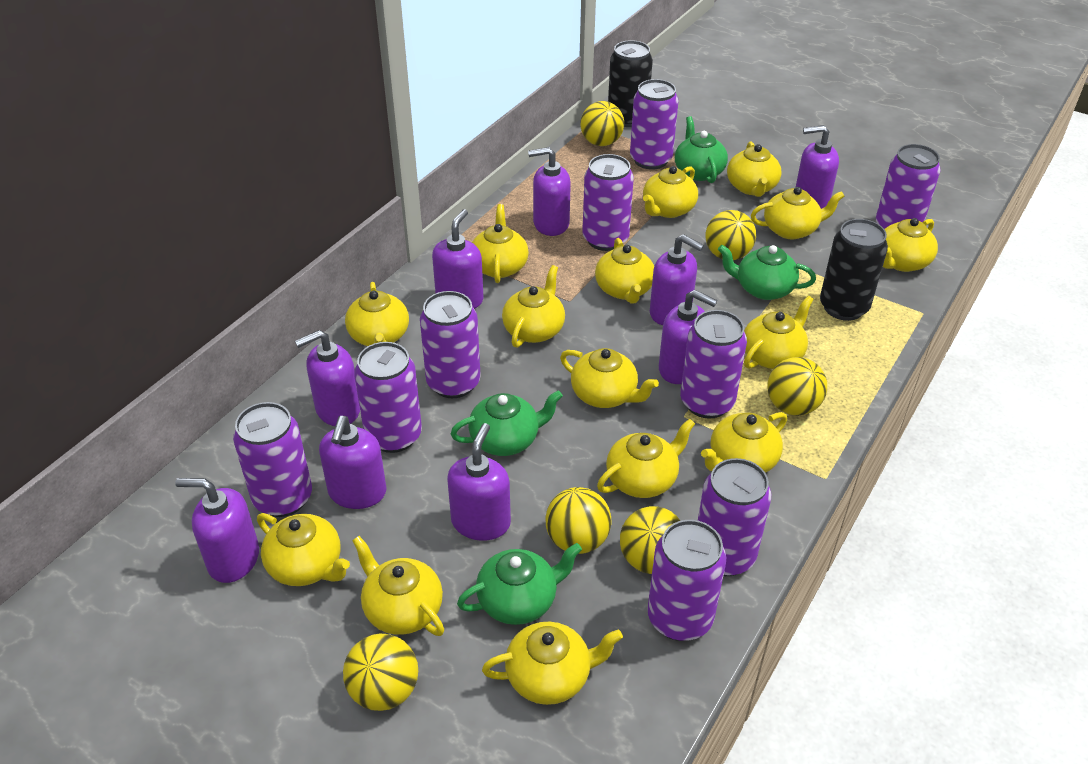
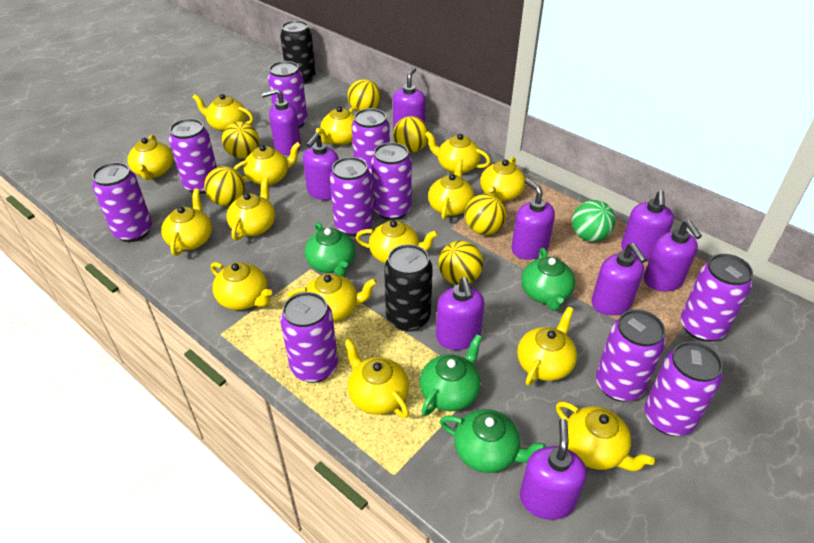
green ball: 0 -> 1
purple can: 9 -> 10

